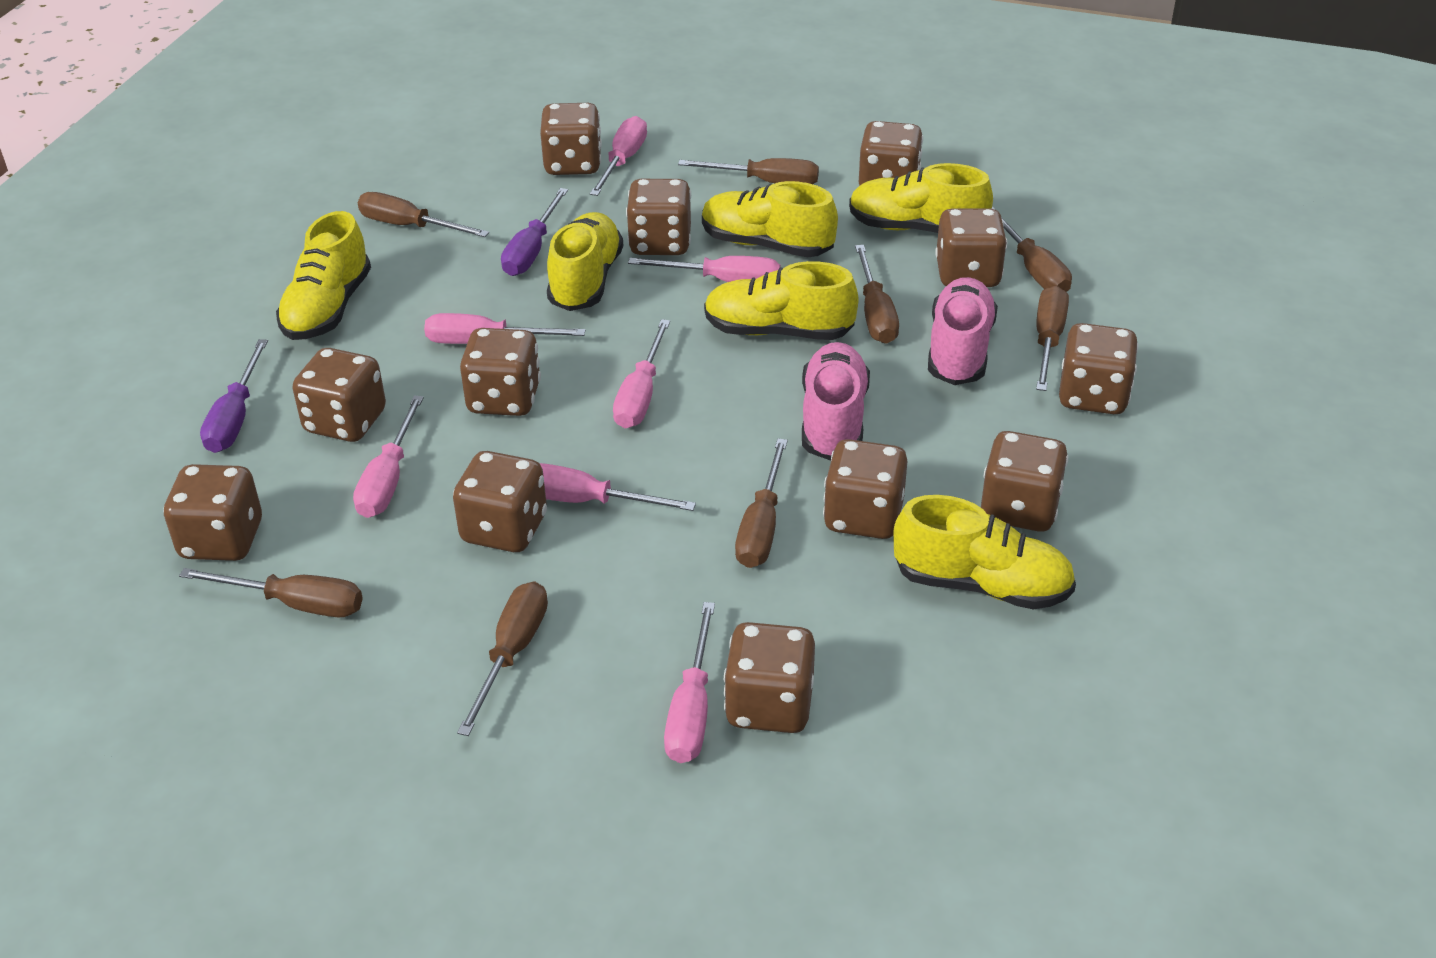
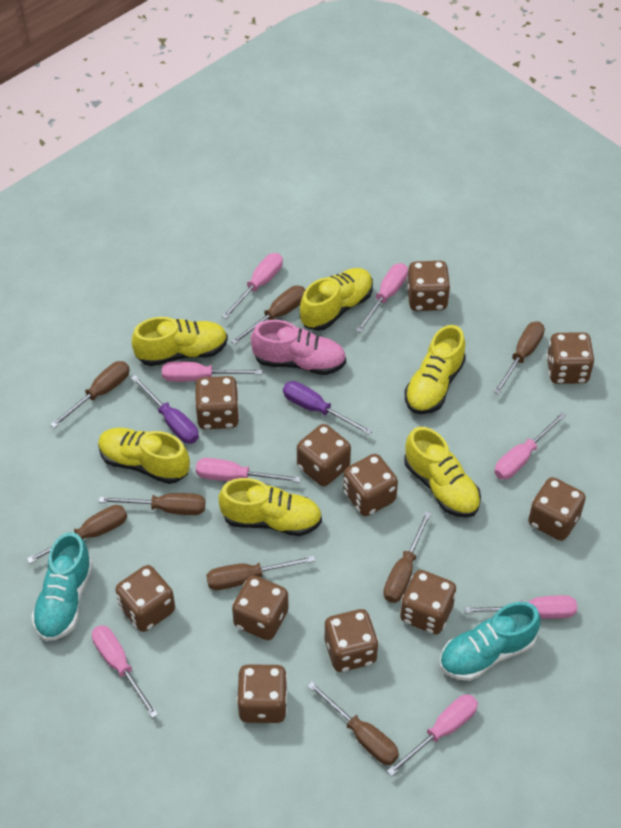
brown dice: 12 -> 11
pink screwdriver: 7 -> 8
pink shoe: 2 -> 1
turquoise shoe: 0 -> 2

